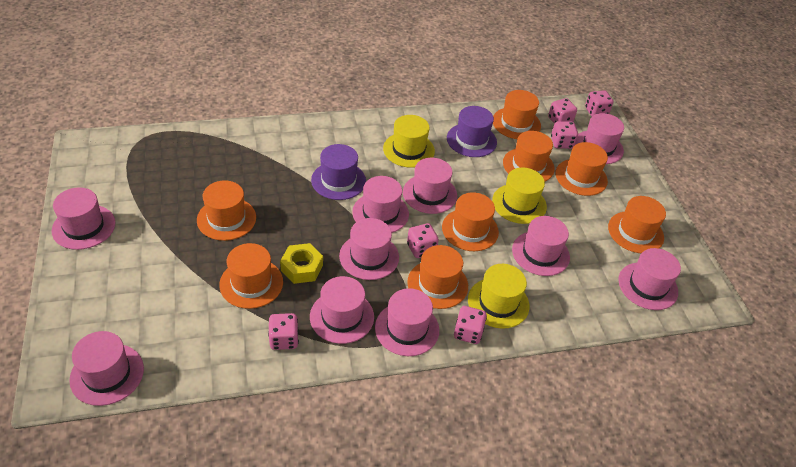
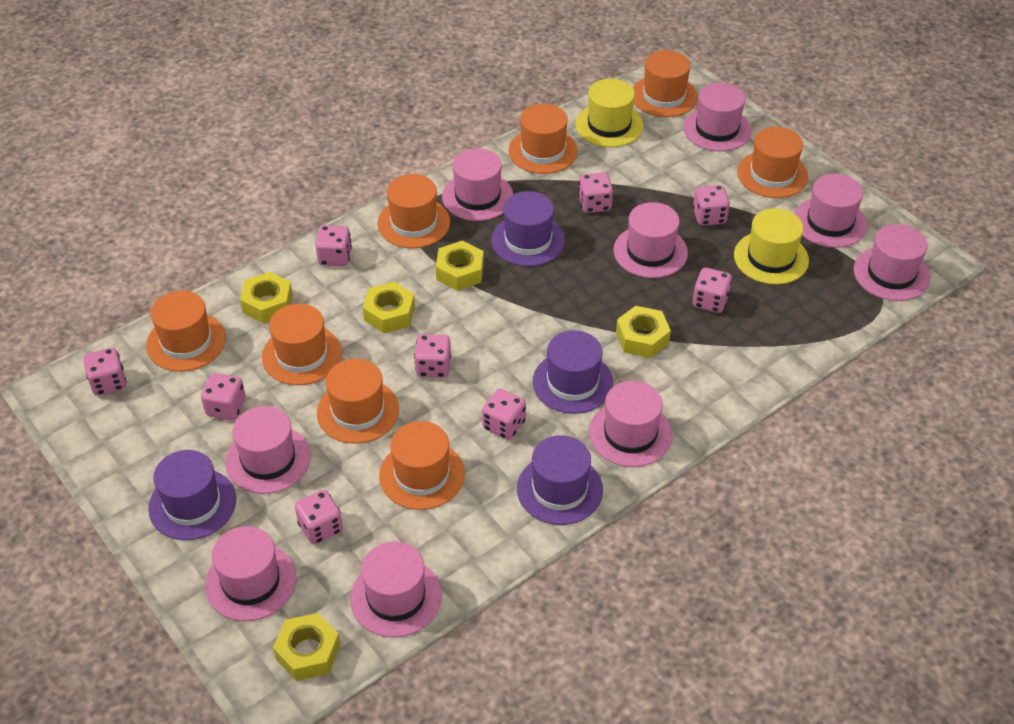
pink dice: 6 -> 9
pink hat: 10 -> 9
purple hat: 2 -> 4
yellow hat: 3 -> 2
yellow nut: 1 -> 5

